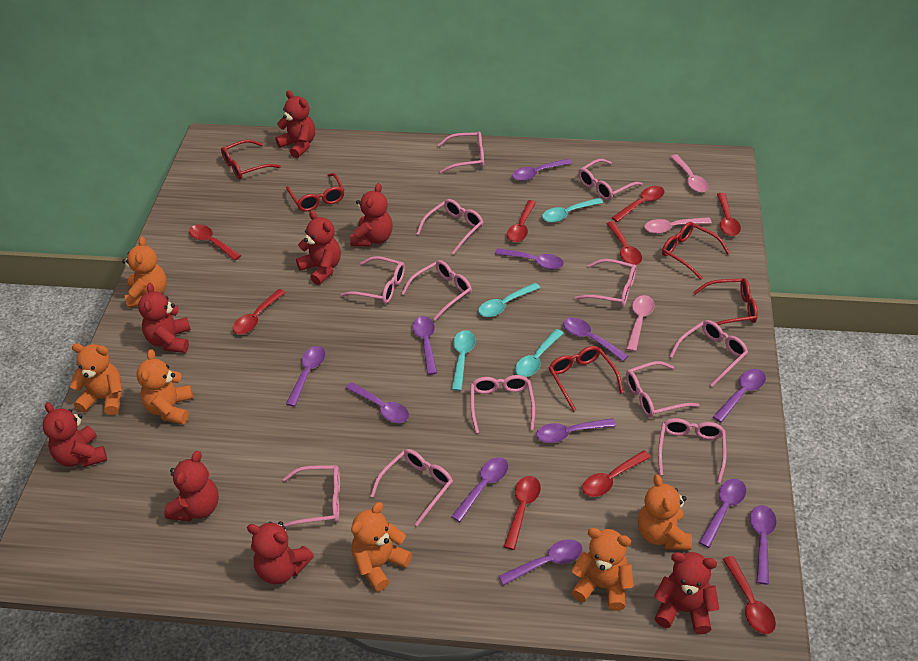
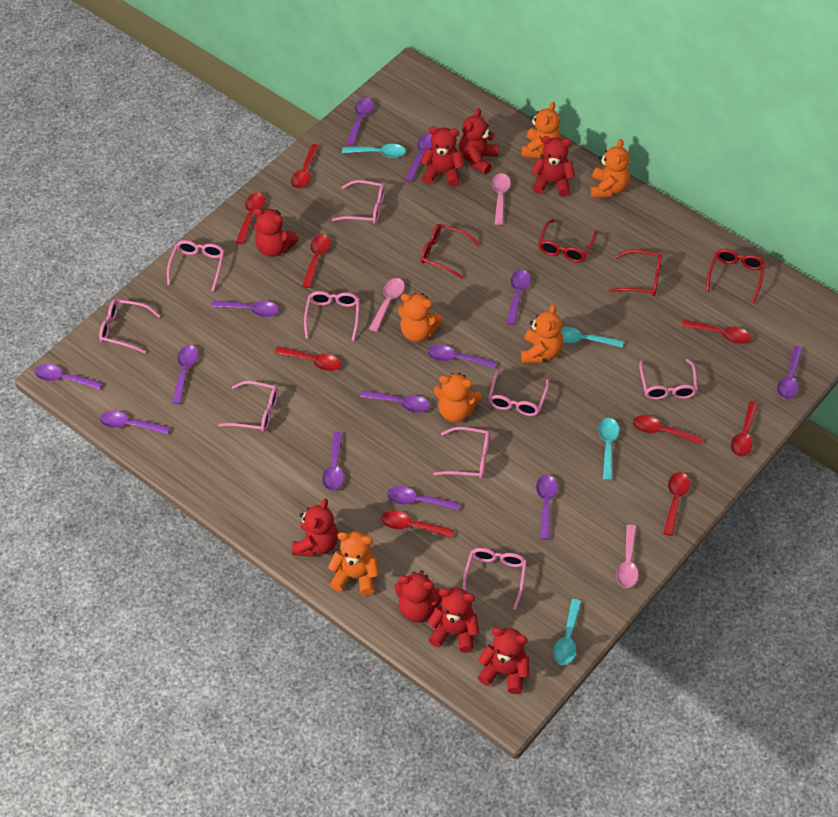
pink glasses: 12 -> 9
purple spoon: 12 -> 13
red glasses: 5 -> 4

